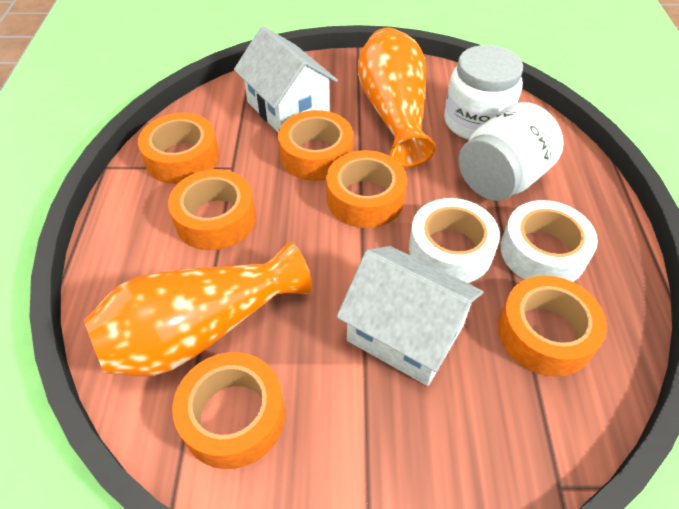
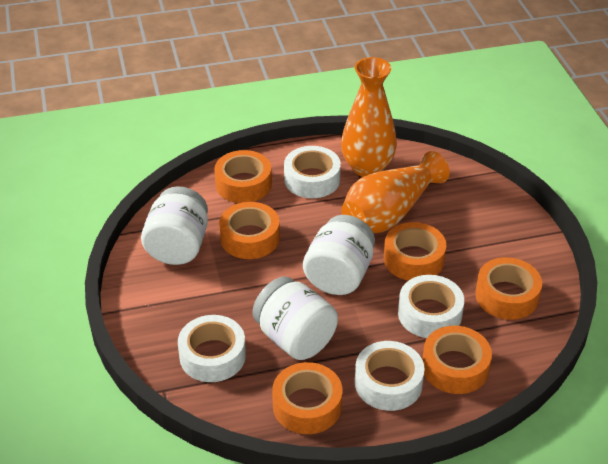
white house: 2 -> 0
white jar: 2 -> 3
white tape: 2 -> 4

